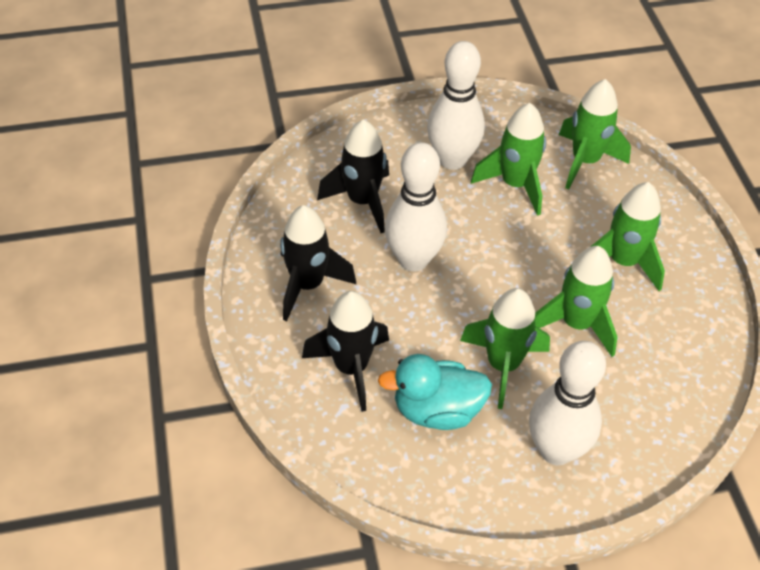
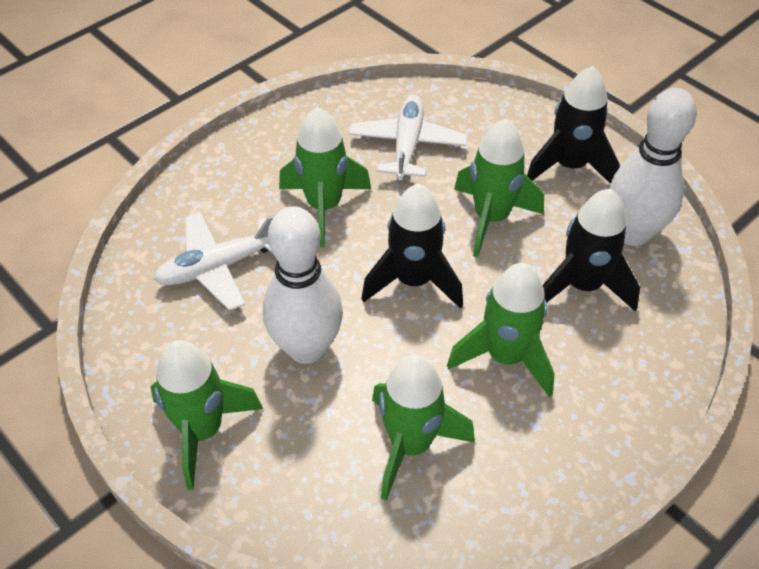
turquoise duck: 1 -> 0
white bowling pin: 3 -> 2
white plane: 0 -> 2

